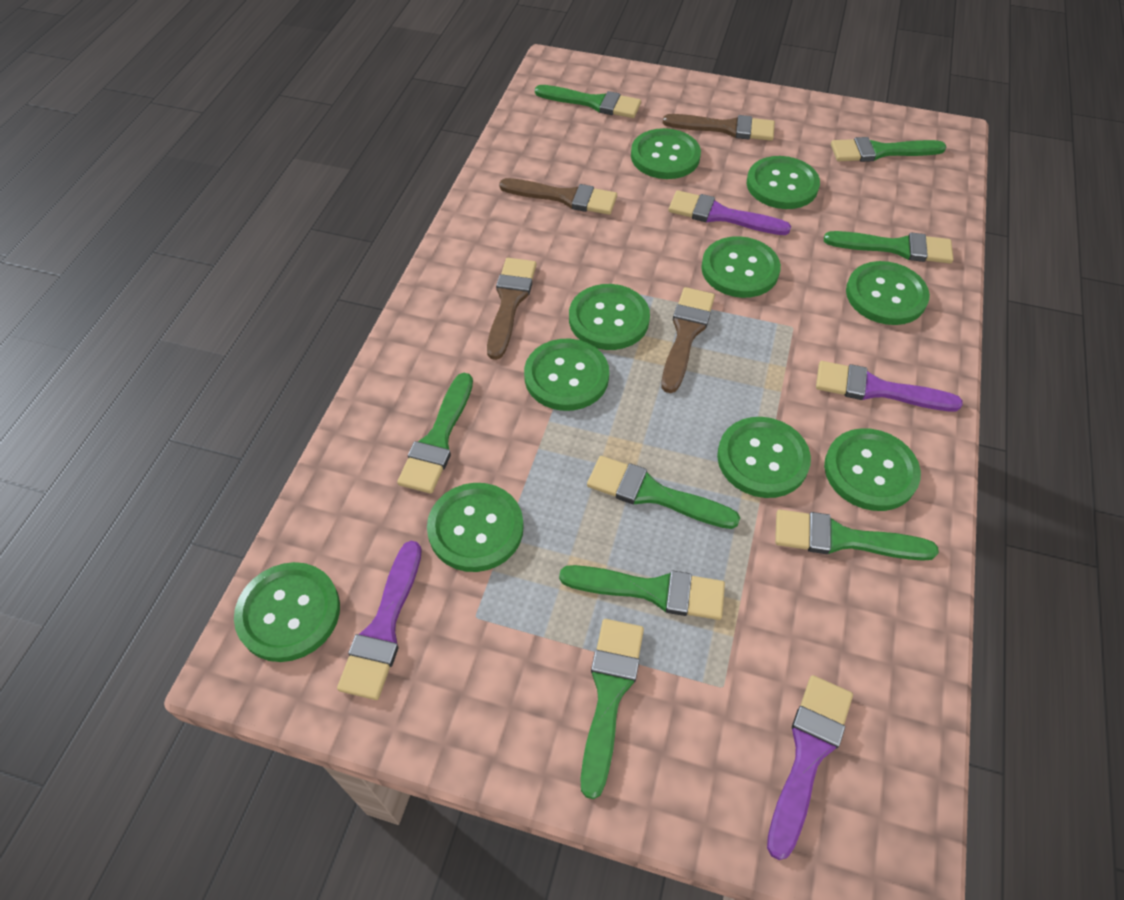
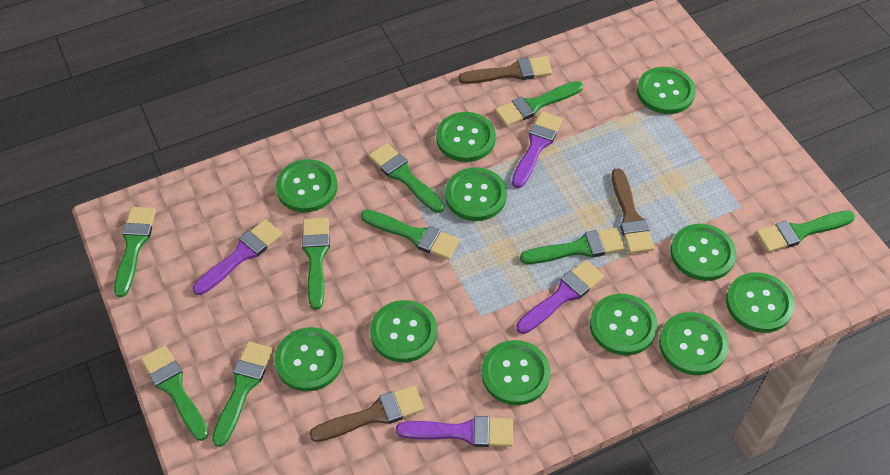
brown brush: 4 -> 3
green brush: 8 -> 9
green button: 10 -> 11

